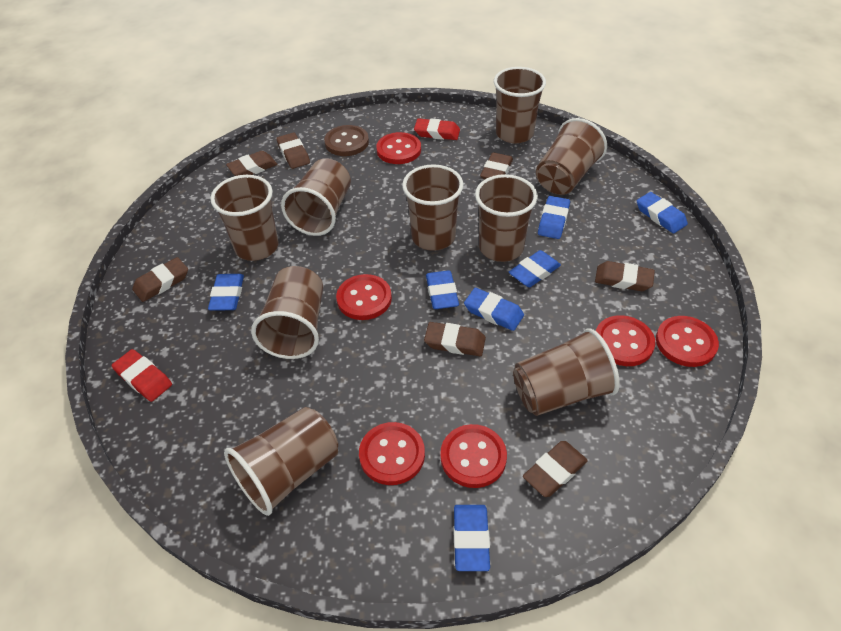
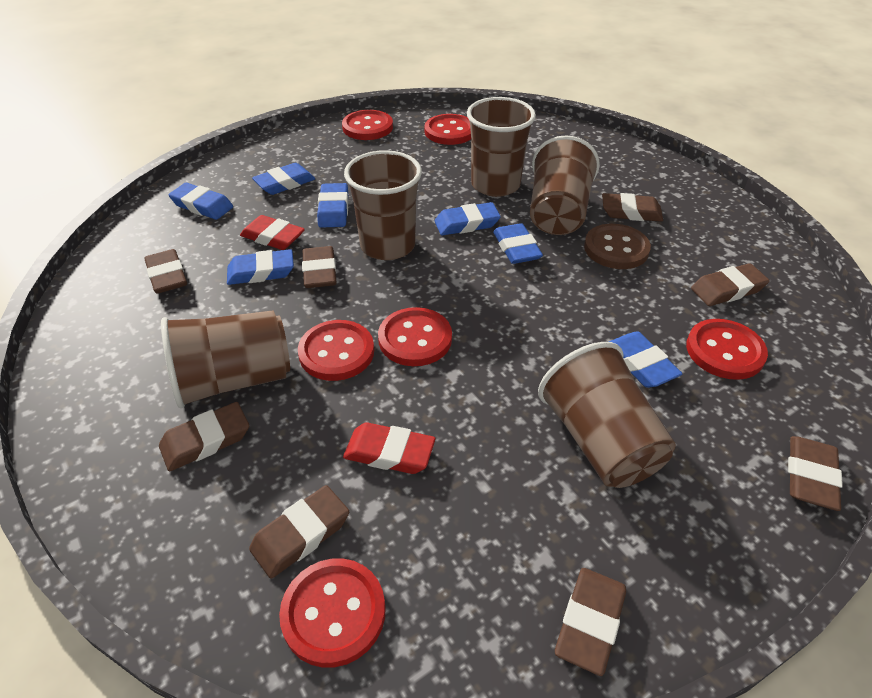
brown cup: 9 -> 5
brown eraser: 7 -> 8

